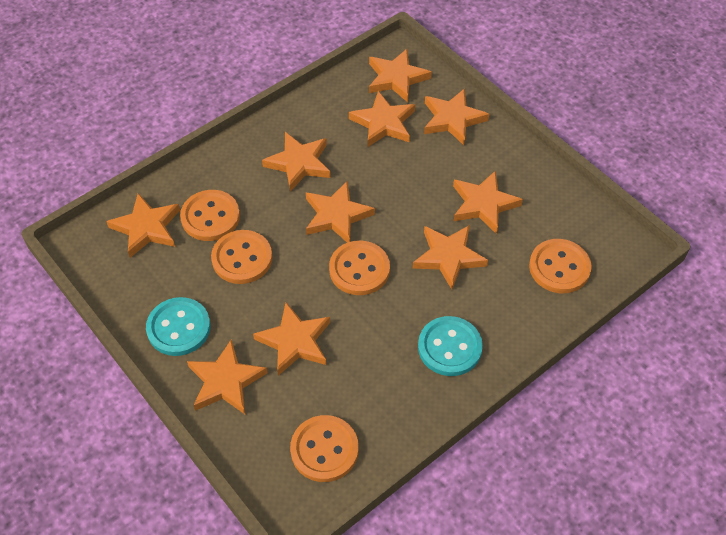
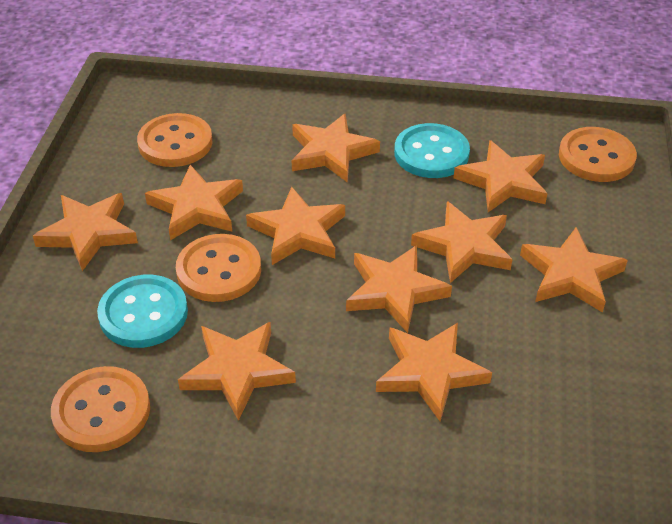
orange button: 5 -> 4

